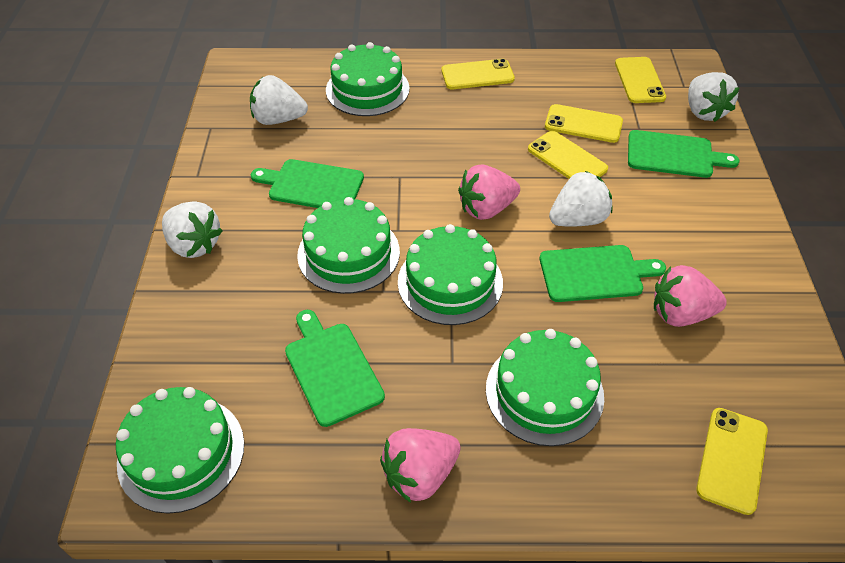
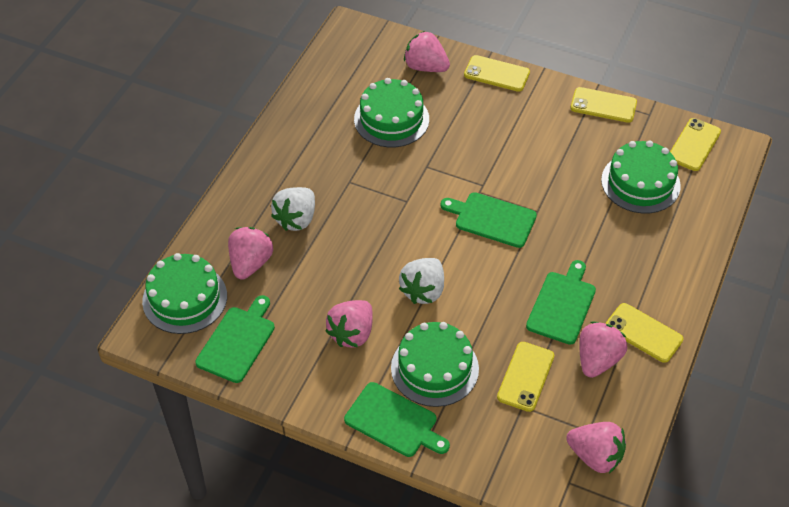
green cake: 5 -> 4
pink strawberry: 3 -> 5
white strawberry: 4 -> 2

